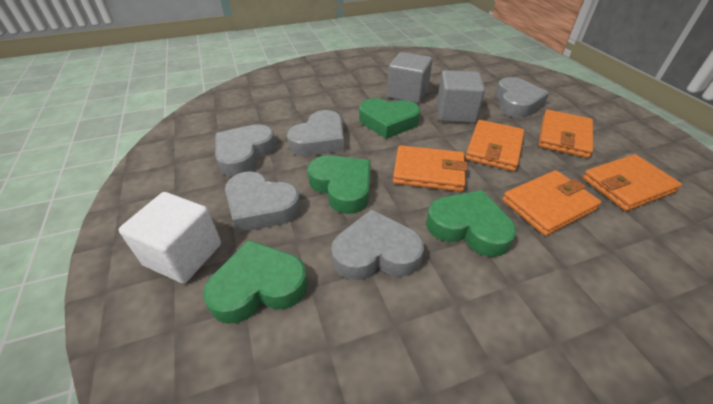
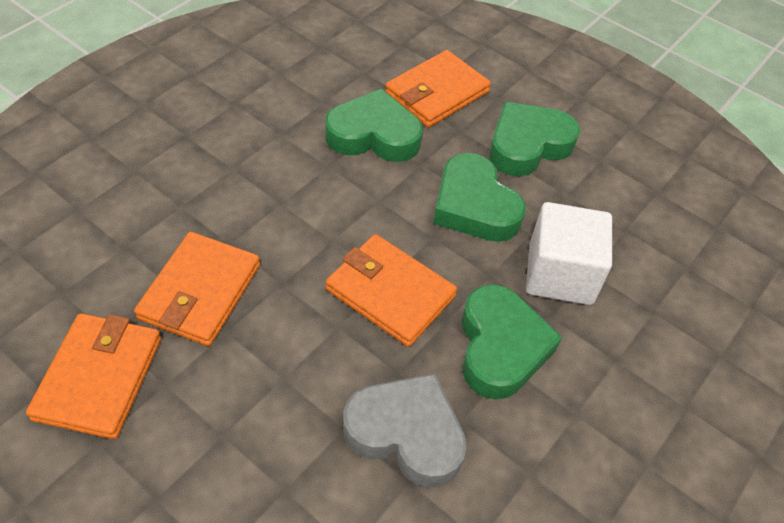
grey cube: 2 -> 0
grey heart: 5 -> 1
orange wallet: 5 -> 4

